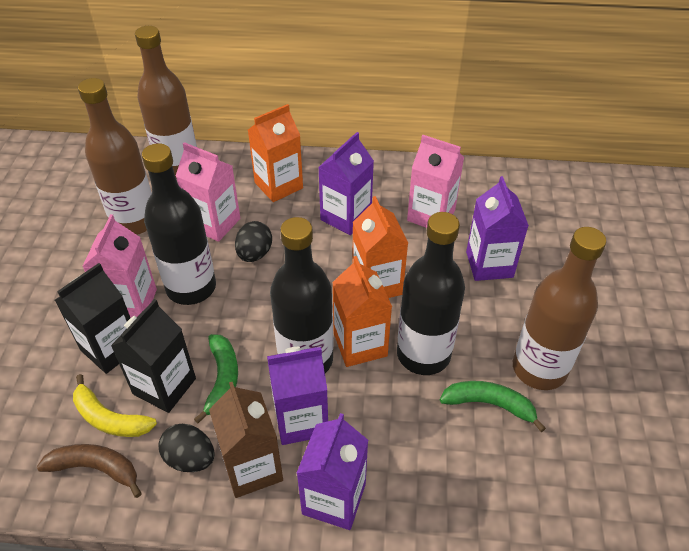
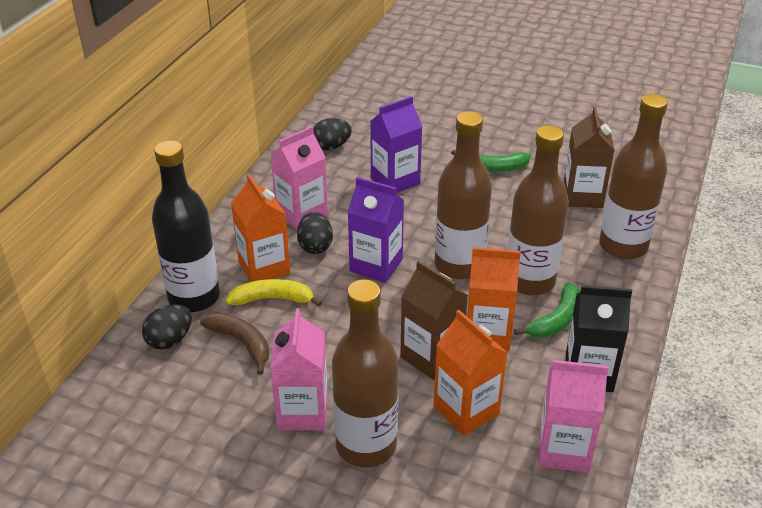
black bottle: 3 -> 1
black carton: 2 -> 1
black egg: 2 -> 3
brown bottle: 3 -> 4
brown carton: 1 -> 2
purple carton: 4 -> 2

